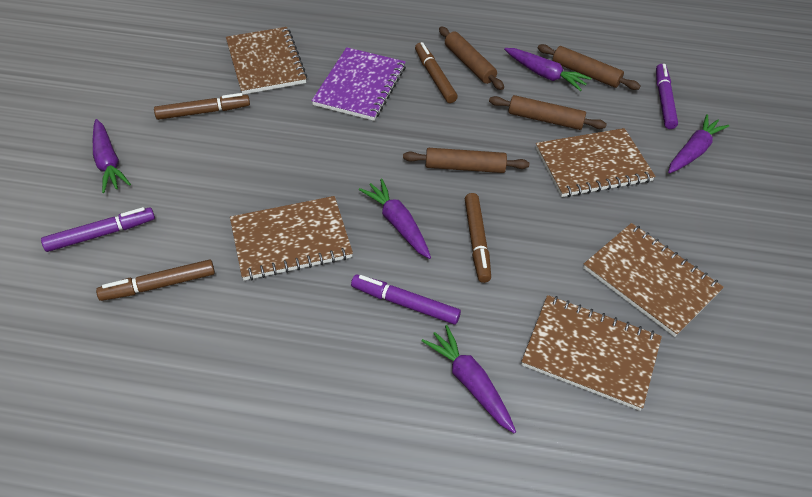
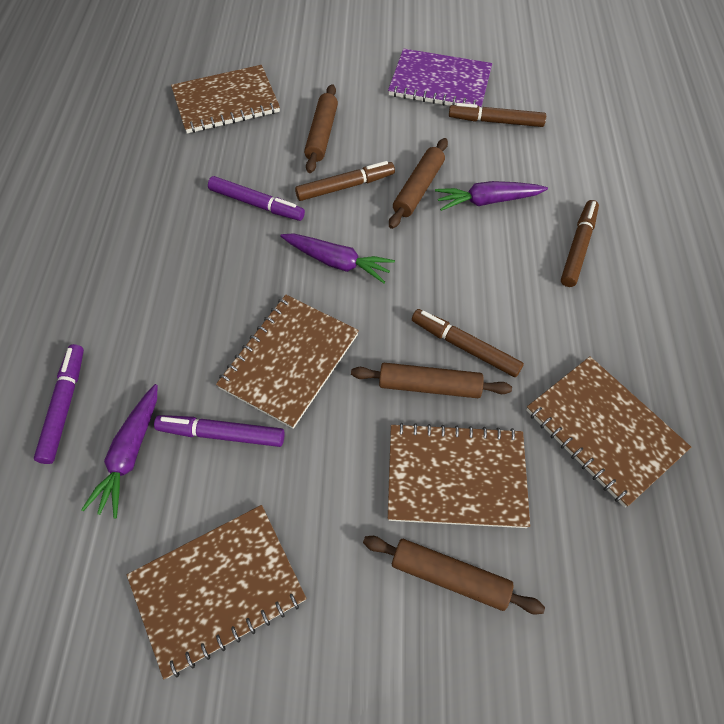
purple carrot: 5 -> 3

